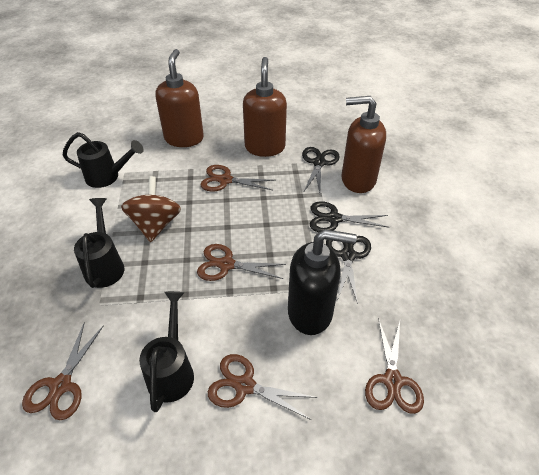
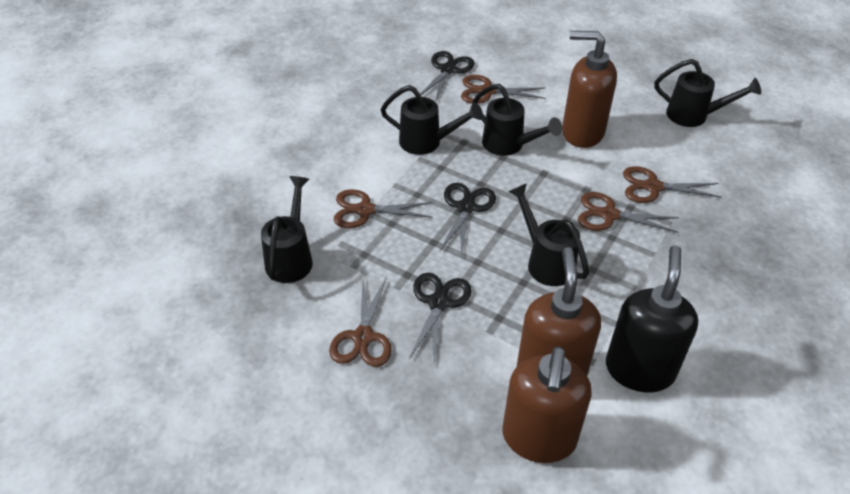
black watering can: 3 -> 5
brown spinning top: 1 -> 0

